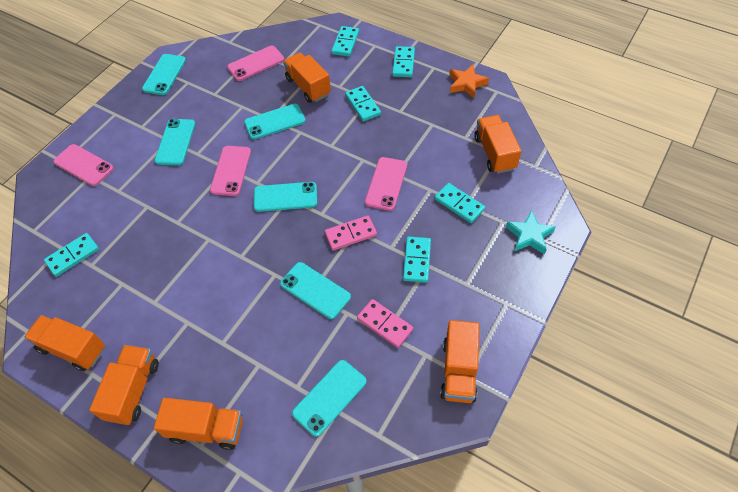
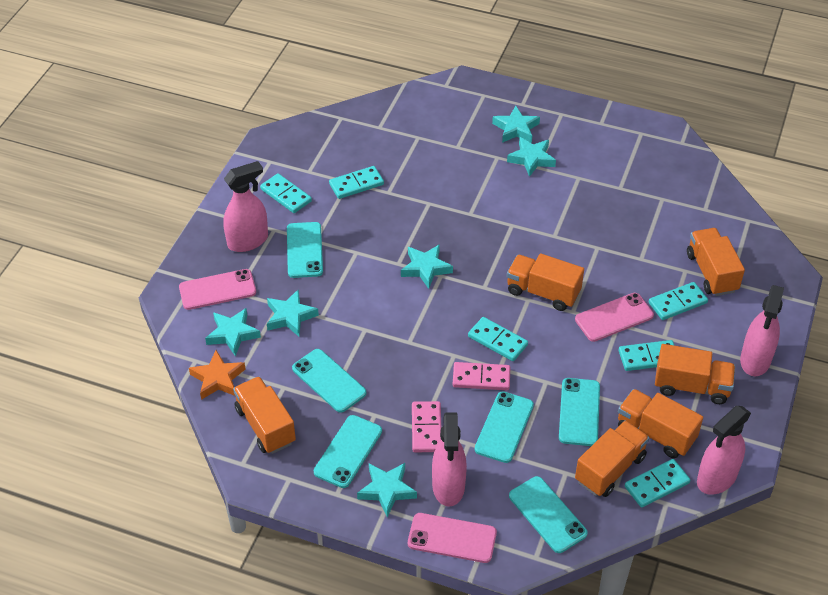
pink phone: 4 -> 3
pink spray bottle: 0 -> 4
turquoise star: 1 -> 6

